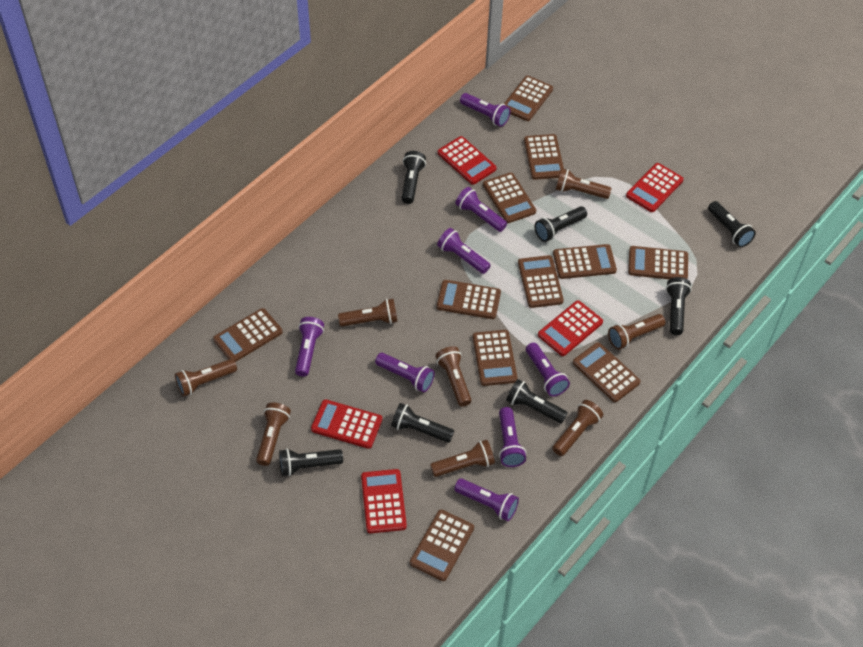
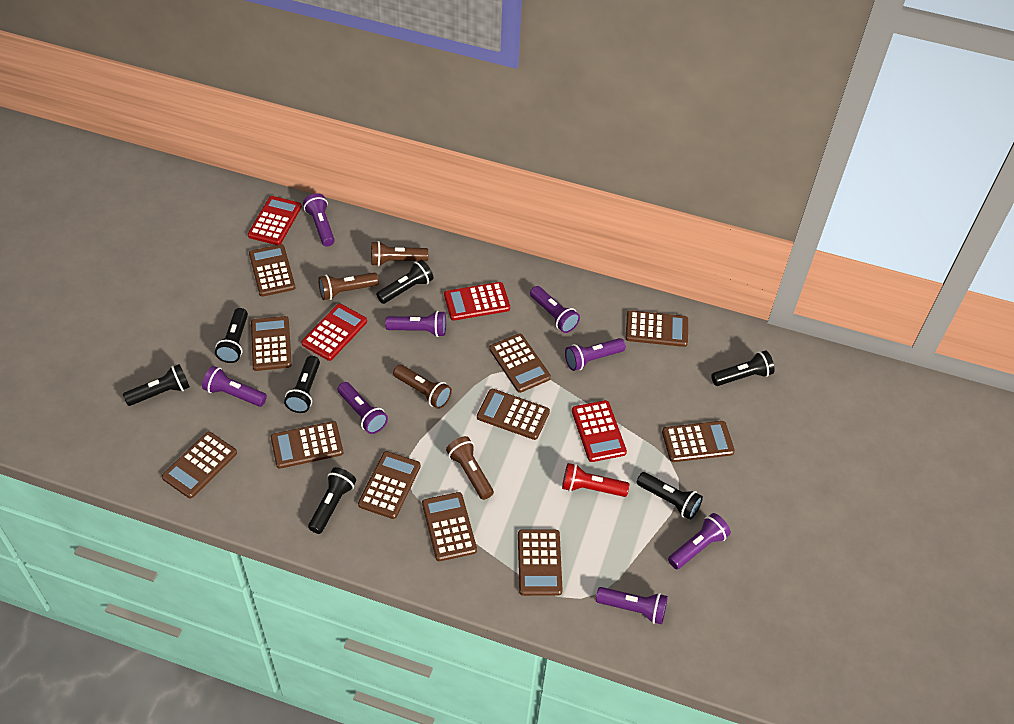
brown flashlight: 8 -> 4
red calculator: 5 -> 4
red flashlight: 0 -> 1

